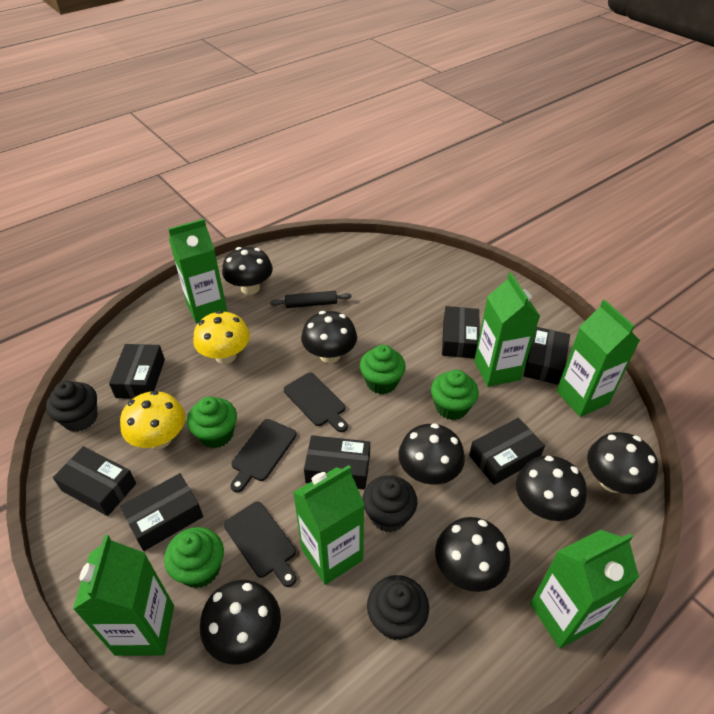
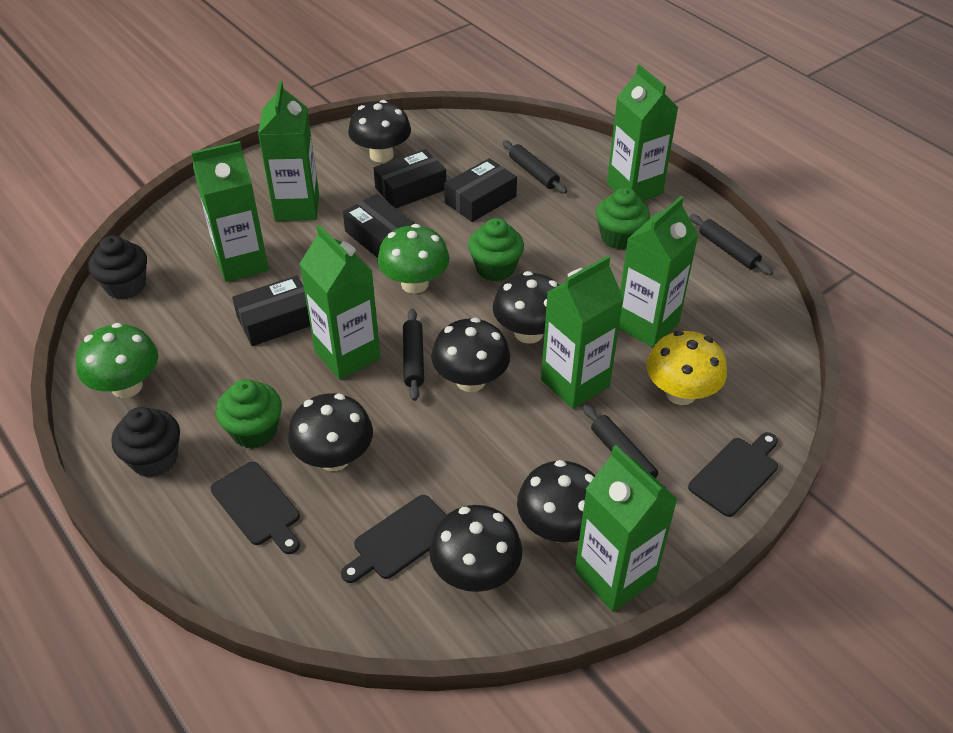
black box: 7 -> 4
black cupcake: 3 -> 2
black mushroom: 7 -> 6
black rolling pin: 1 -> 4
green carton: 6 -> 7
green cupcake: 4 -> 3
green mushroom: 0 -> 2
yellow mushroom: 2 -> 1

